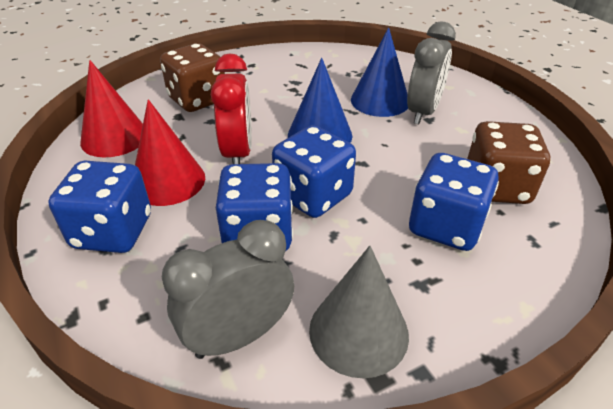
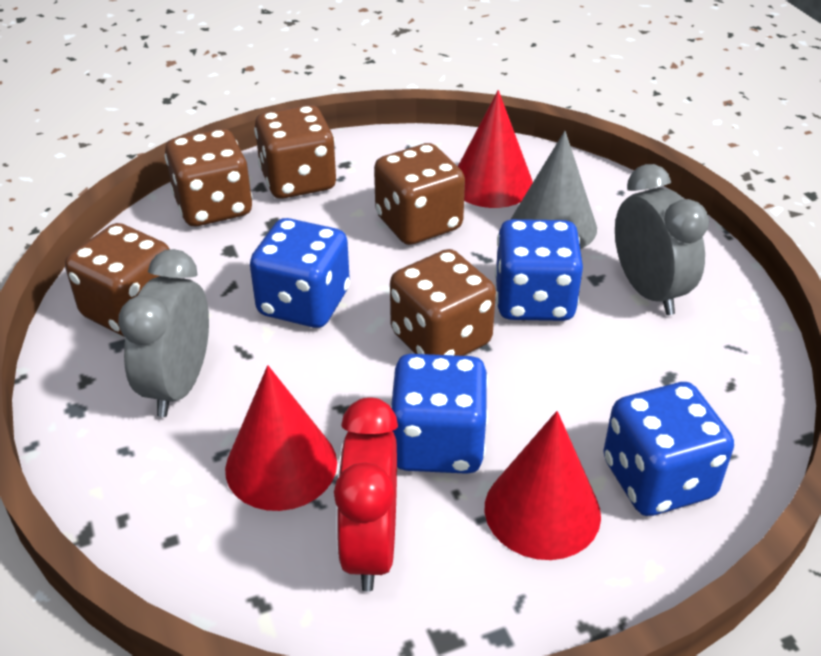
blue cone: 2 -> 0
brown dice: 2 -> 5
red cone: 2 -> 3

